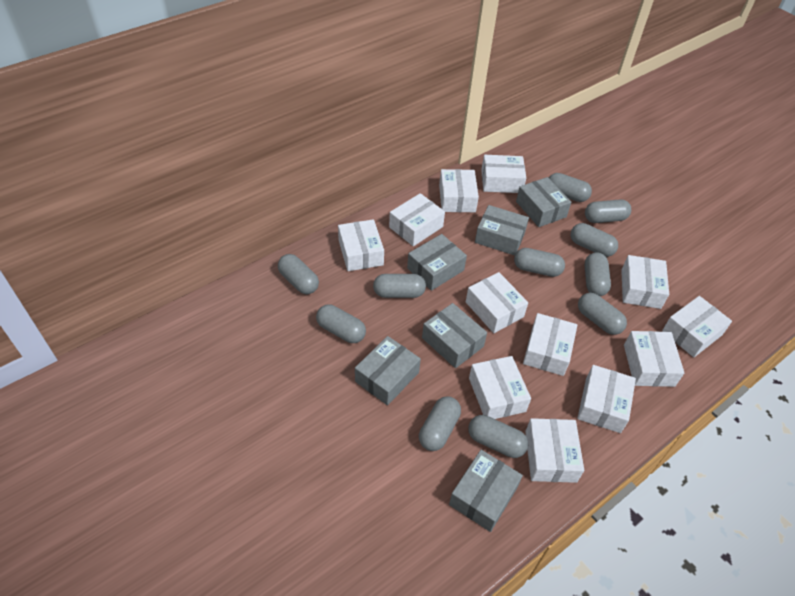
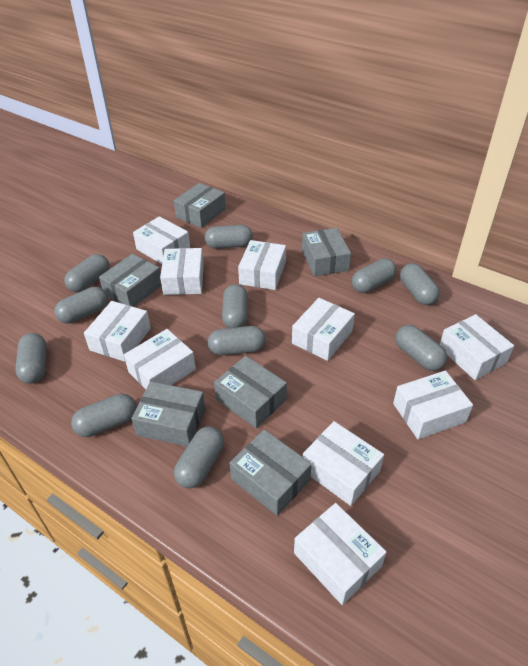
white box: 12 -> 10

